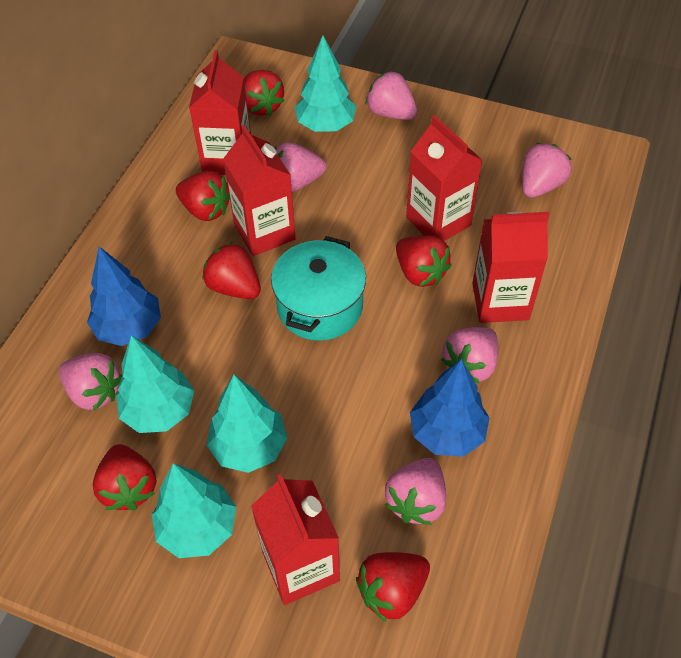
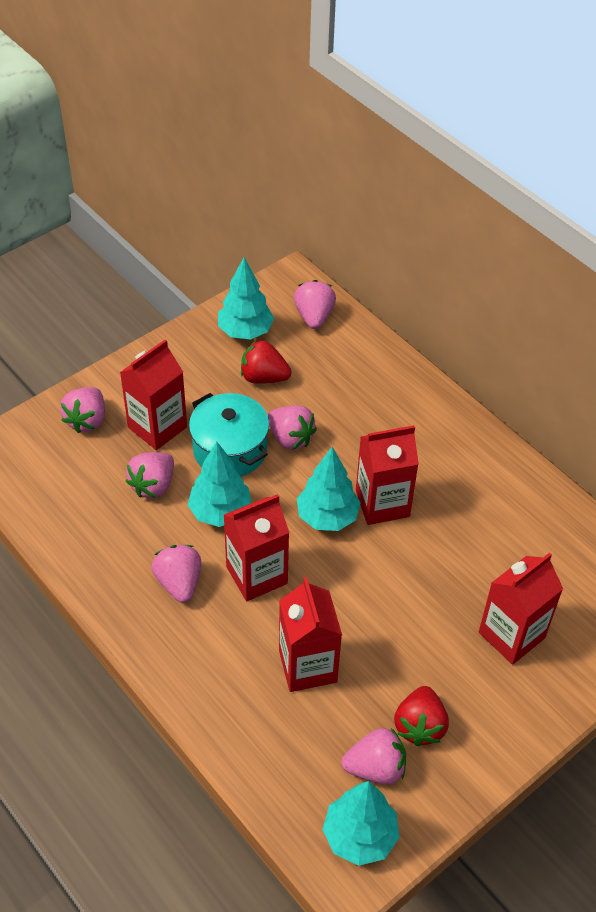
blue tree: 2 -> 0
red strawberry: 6 -> 2

